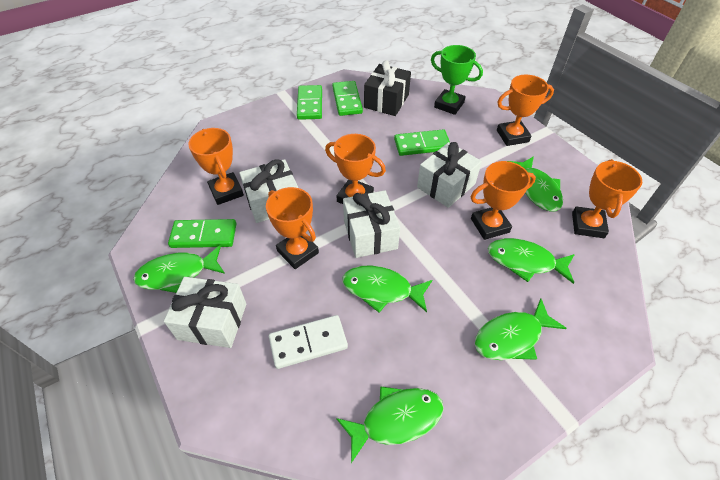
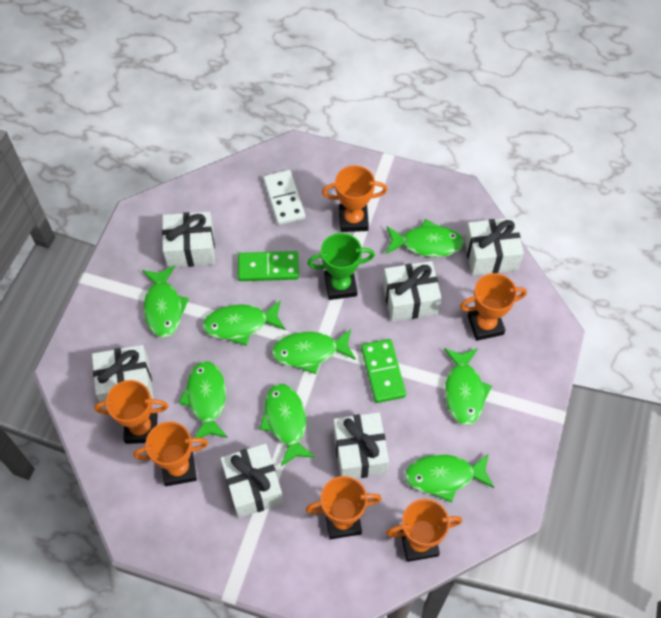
black gift: 1 -> 0
green domino: 4 -> 2
green fish: 6 -> 8
white gift: 4 -> 6

